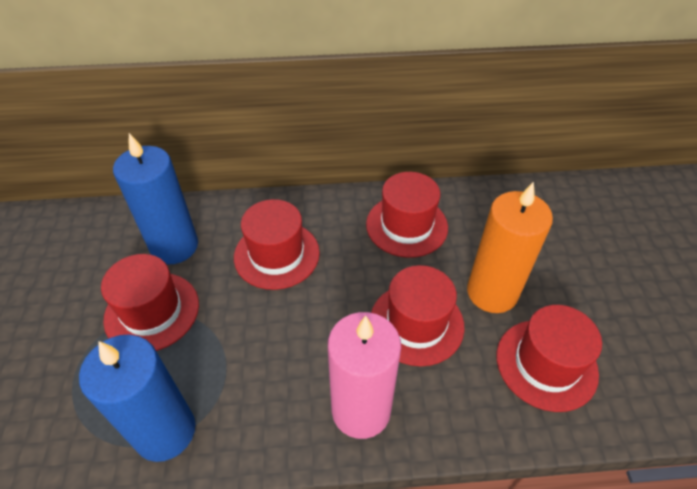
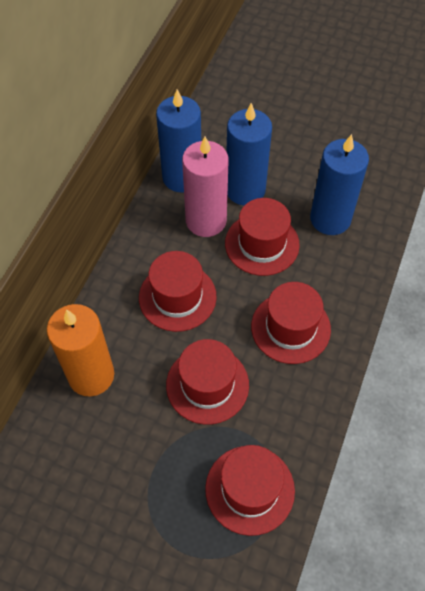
blue candle: 2 -> 3

